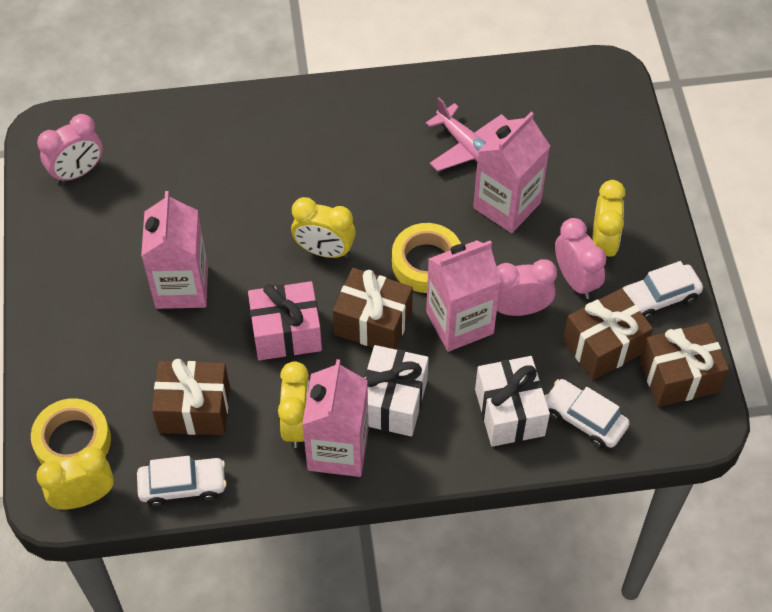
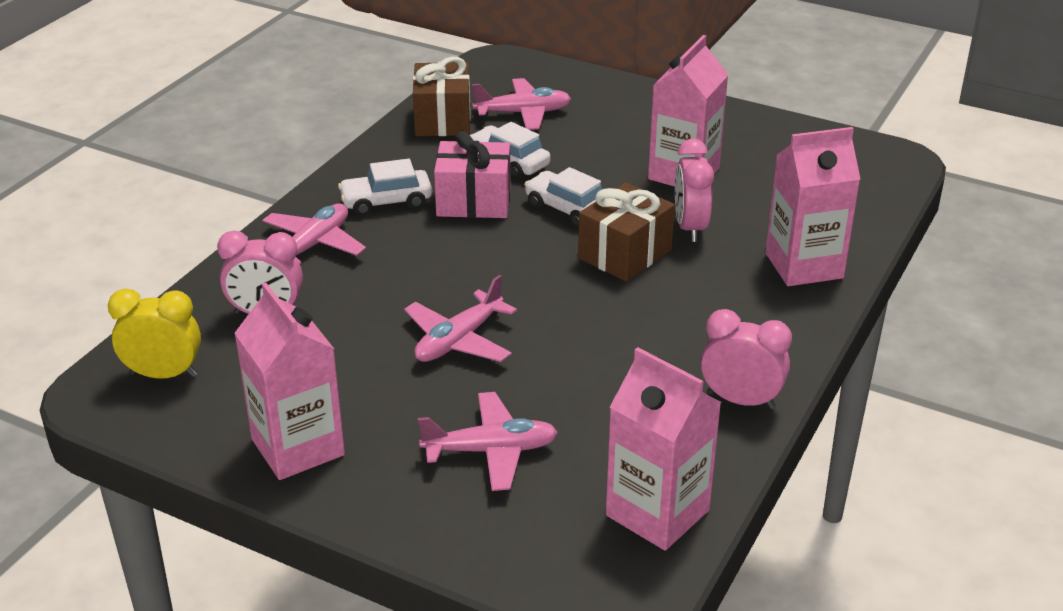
brown gift: 4 -> 2
pink plane: 1 -> 4
white gift: 2 -> 0
yellow clock: 4 -> 1
yellow tape: 2 -> 0

